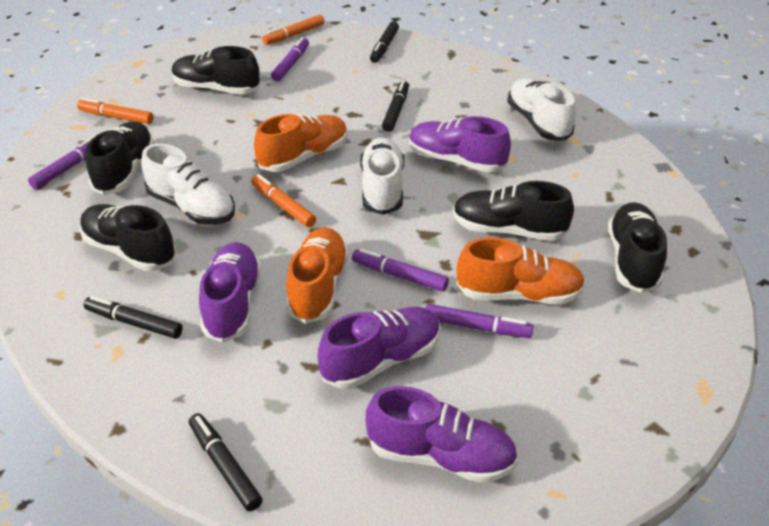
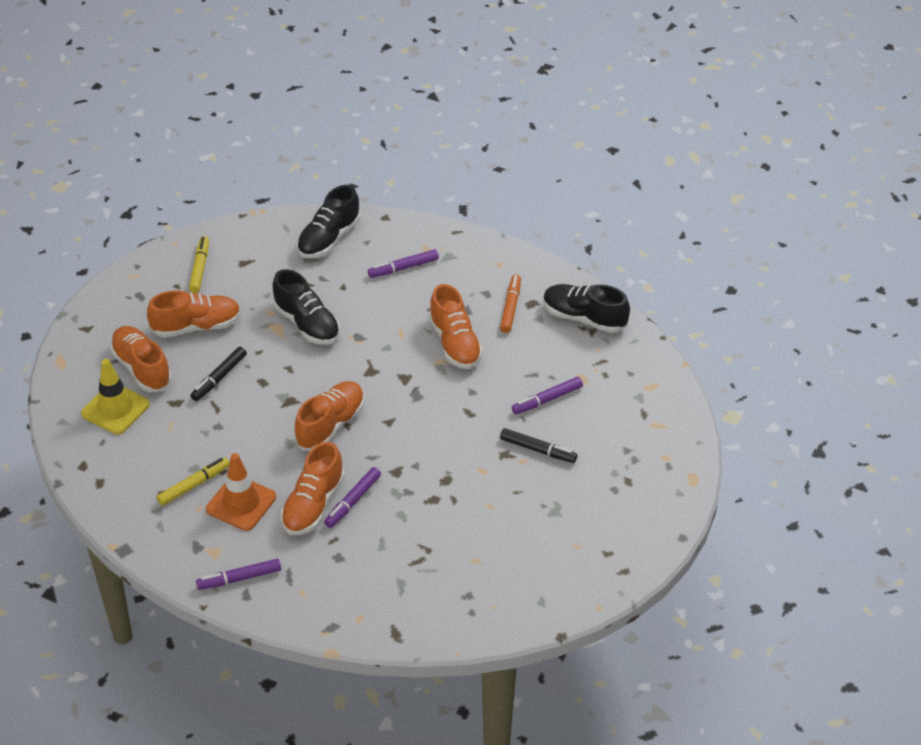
black marker: 4 -> 2
black shoe: 5 -> 3
orange marker: 3 -> 1
orange shoe: 3 -> 5
orange traffic cone: 0 -> 1
purple shoe: 4 -> 0
white shoe: 3 -> 0
yellow marker: 0 -> 2
yellow traffic cone: 0 -> 1

